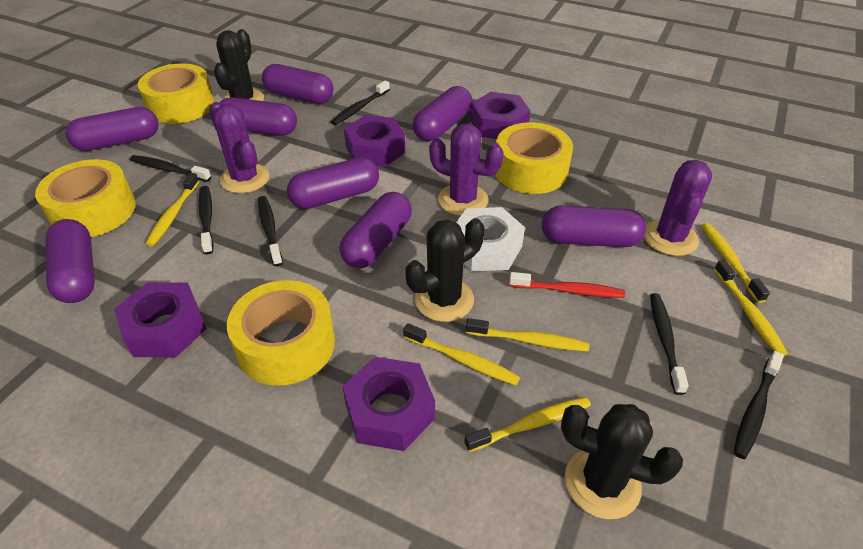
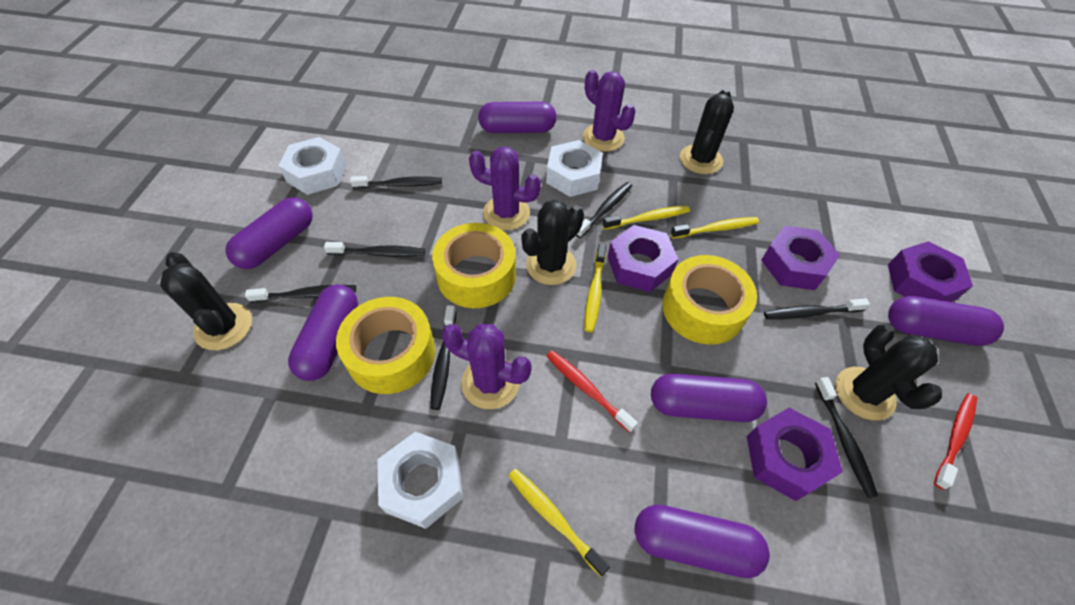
black cactus: 3 -> 4
black toothbrush: 6 -> 7
purple capsule: 8 -> 6
red toothbrush: 1 -> 2
white nut: 1 -> 3
yellow tape: 4 -> 3
yellow toothbrush: 6 -> 4

